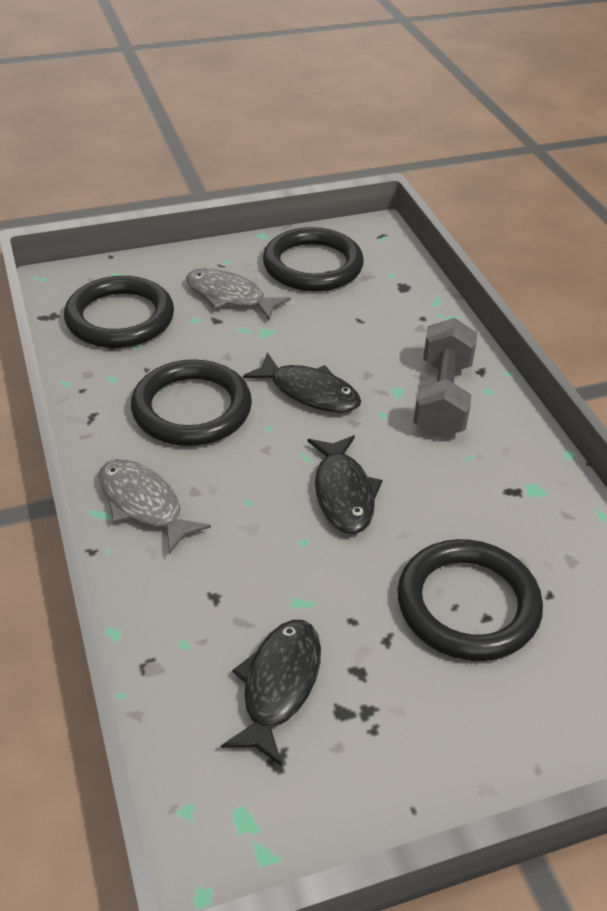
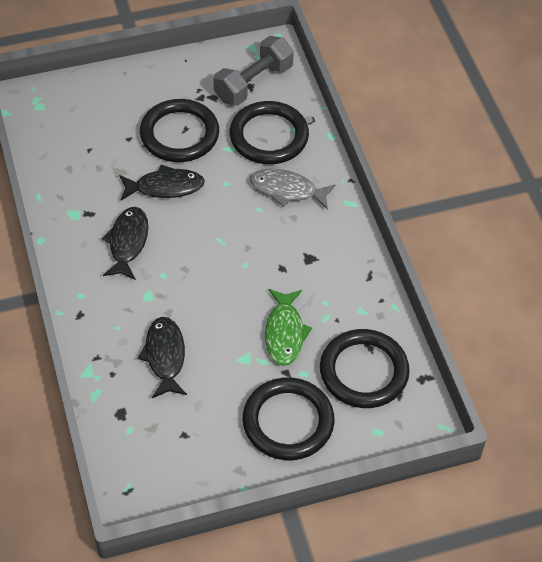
green fish: 0 -> 1
grey fish: 2 -> 1

